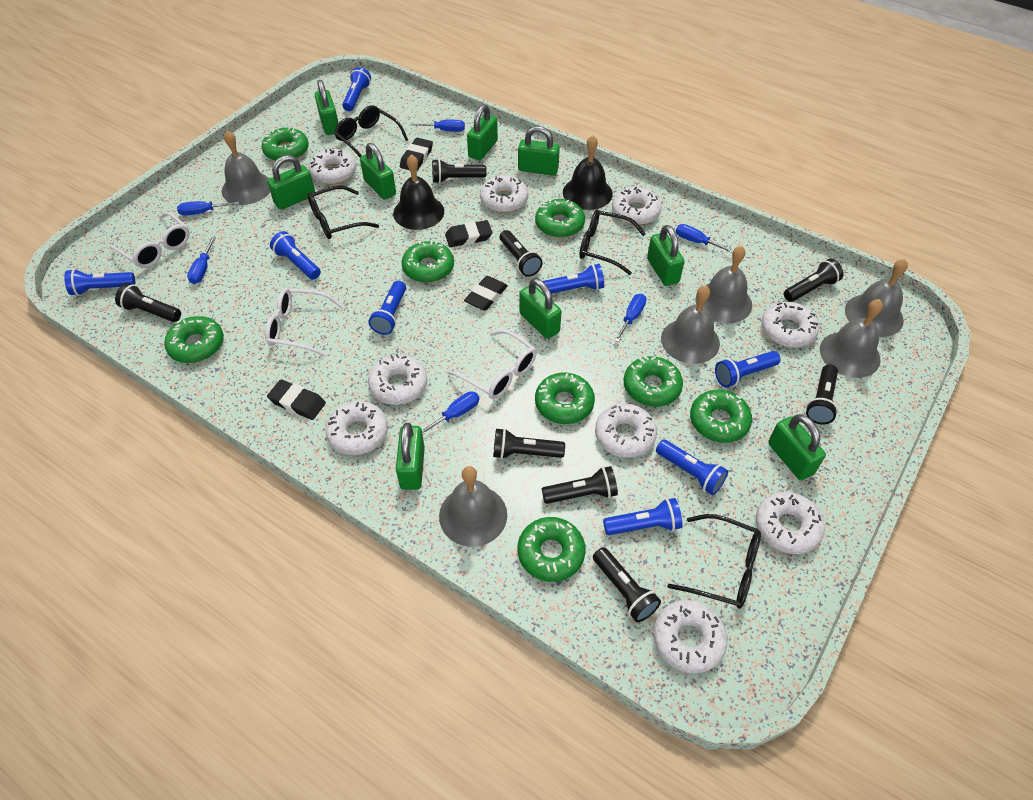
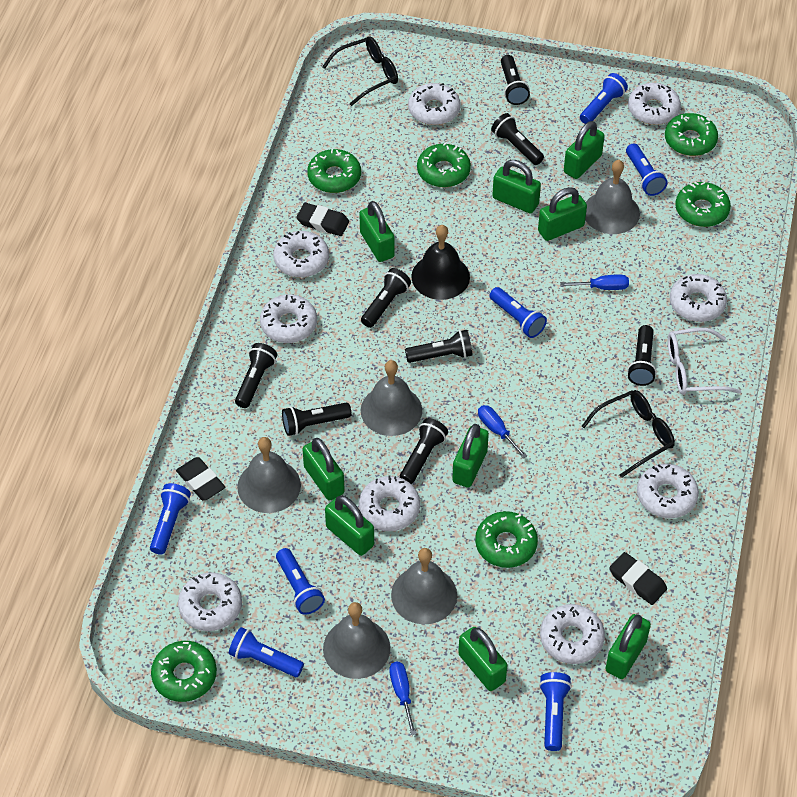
black bell: 2 -> 1
black eraser: 4 -> 3
black glasses: 4 -> 2
blue flashlight: 8 -> 7
blue screwdriver: 6 -> 3
green donut: 8 -> 6
grey bell: 6 -> 5
white glasses: 3 -> 1

